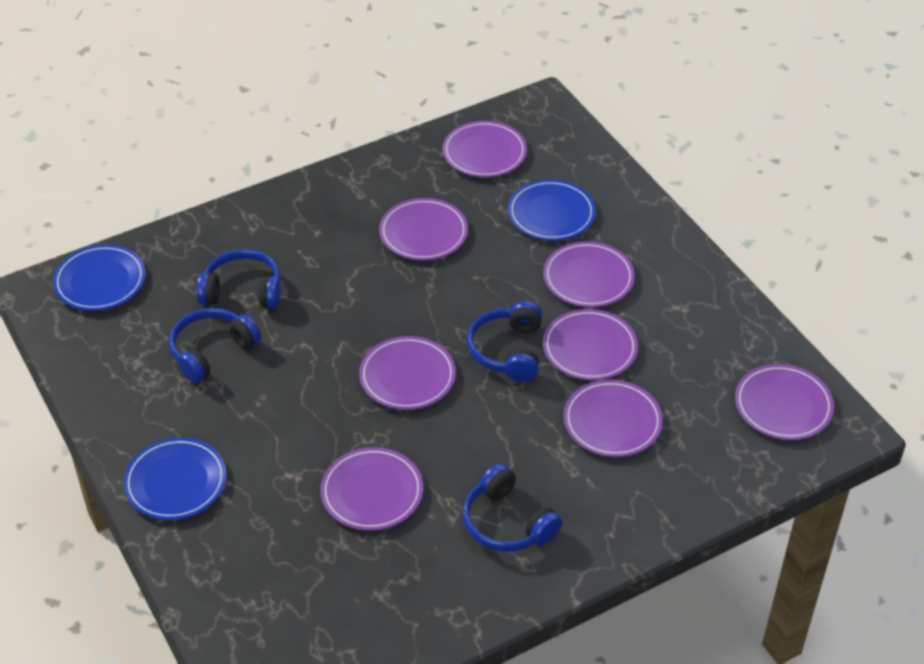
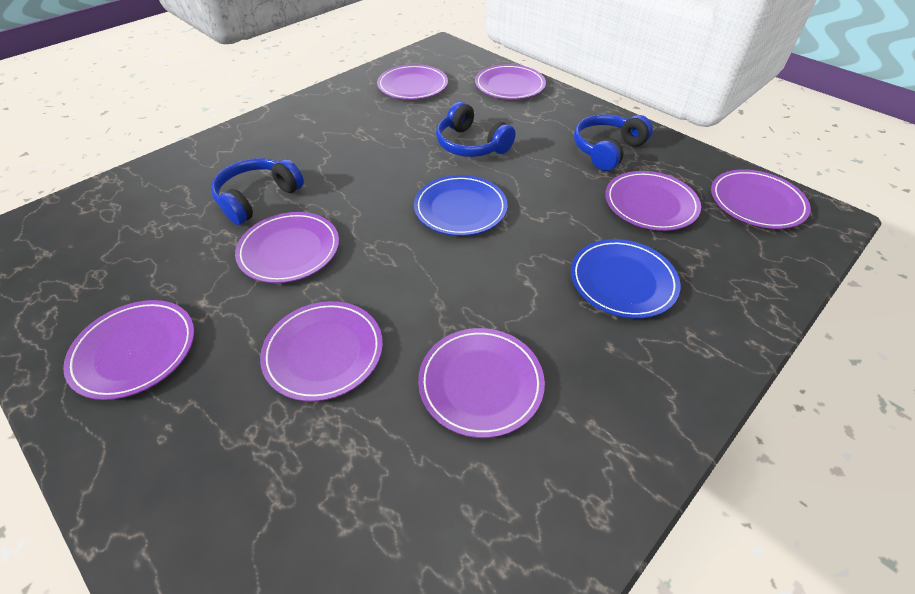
blue headphones: 4 -> 3
blue plate: 3 -> 2

